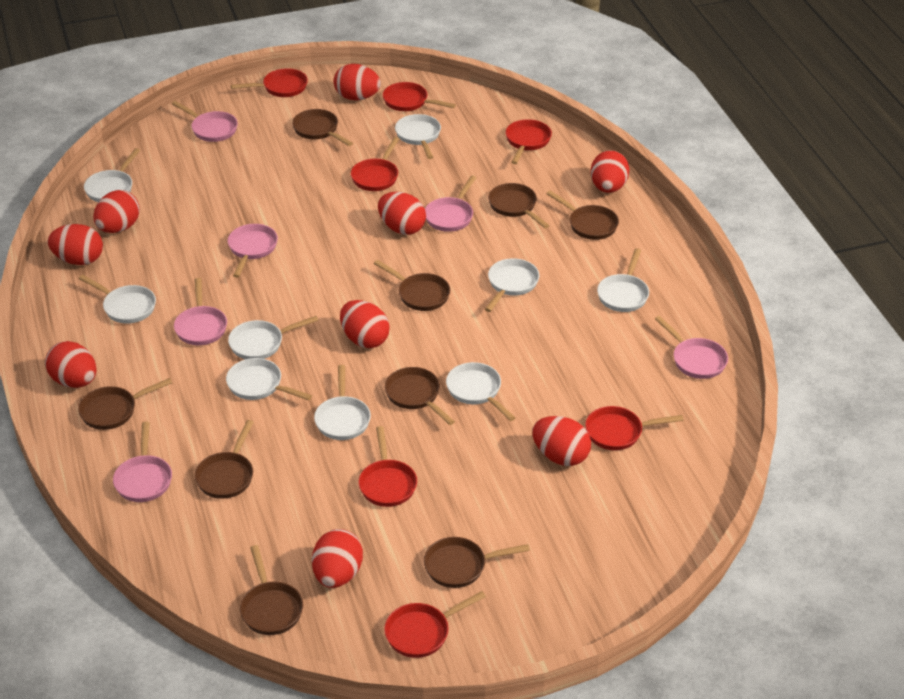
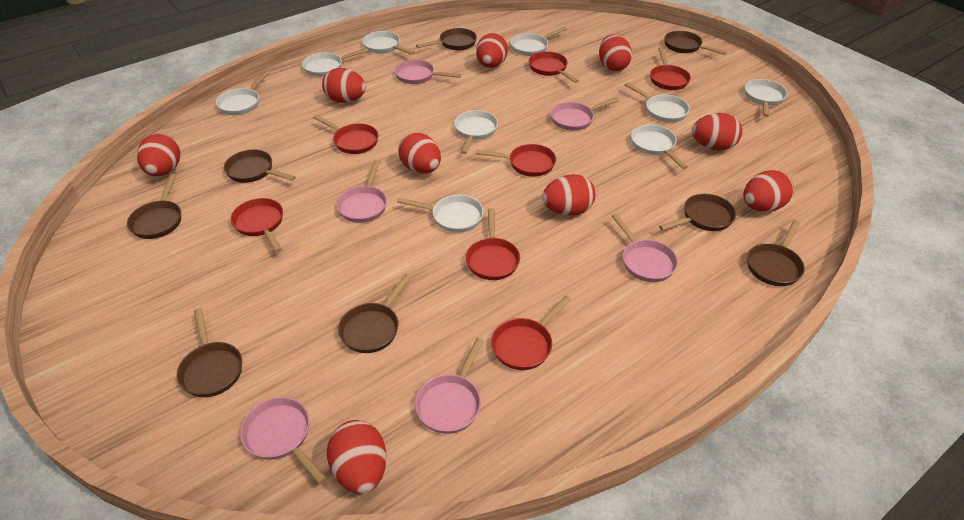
brown pan: 9 -> 8

